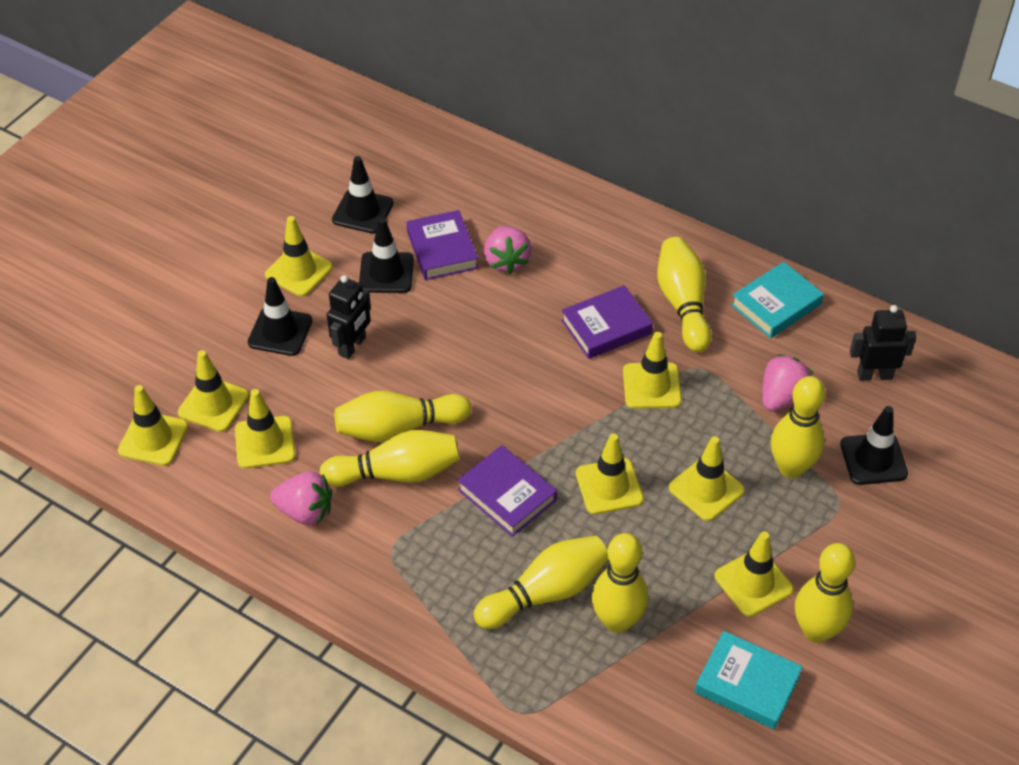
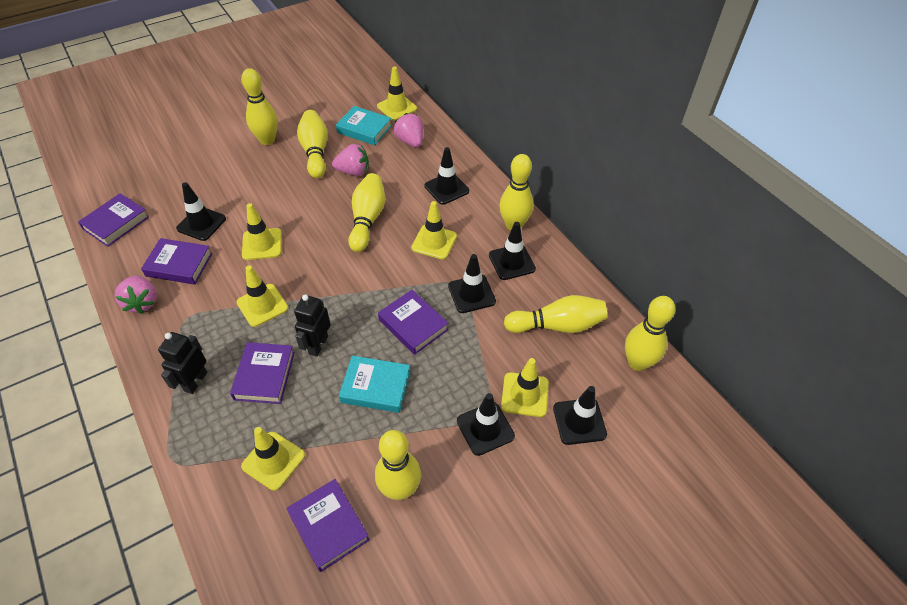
black traffic cone: 4 -> 6
purple book: 3 -> 5
yellow traffic cone: 8 -> 6

